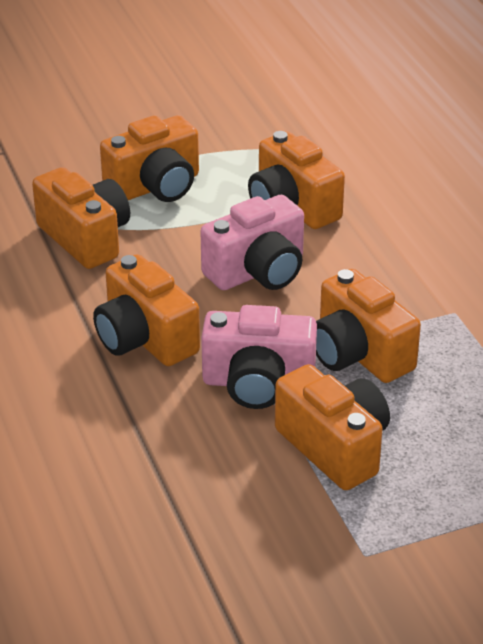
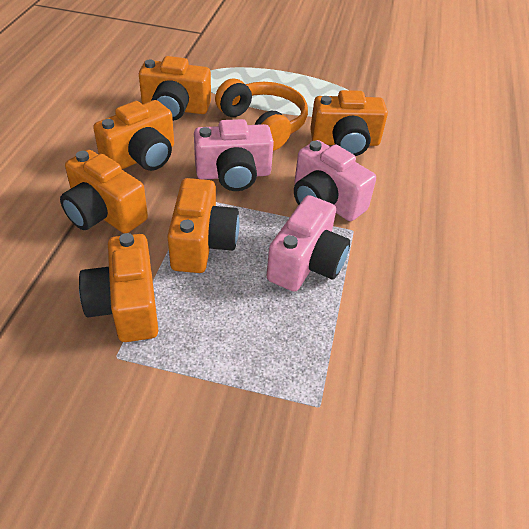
orange headphones: 0 -> 1
pink camera: 2 -> 3

